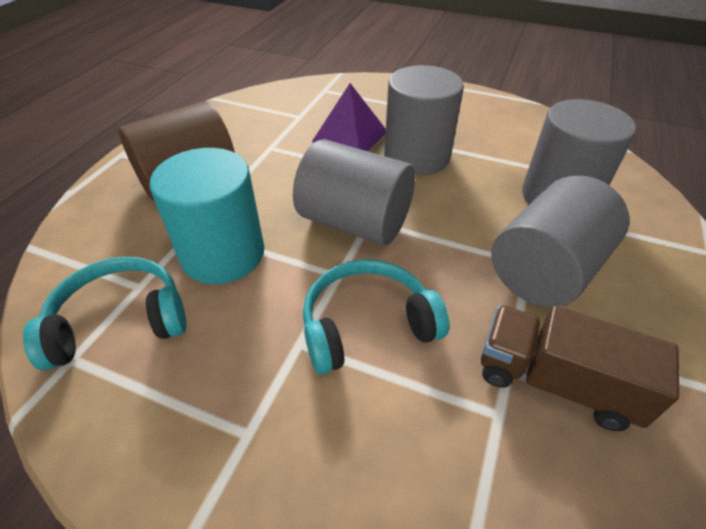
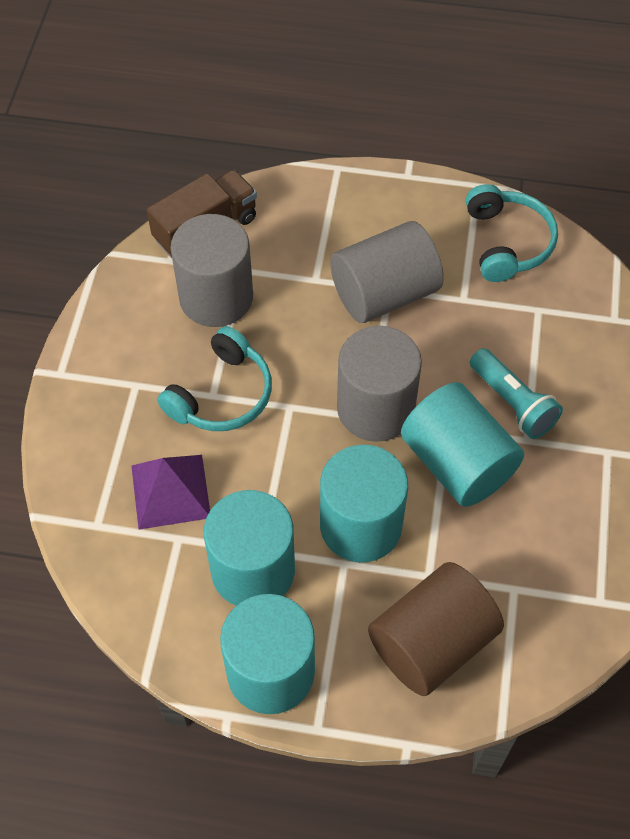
grey cylinder: 4 -> 3
turquoise cylinder: 1 -> 4
turquoise flashlight: 0 -> 1

